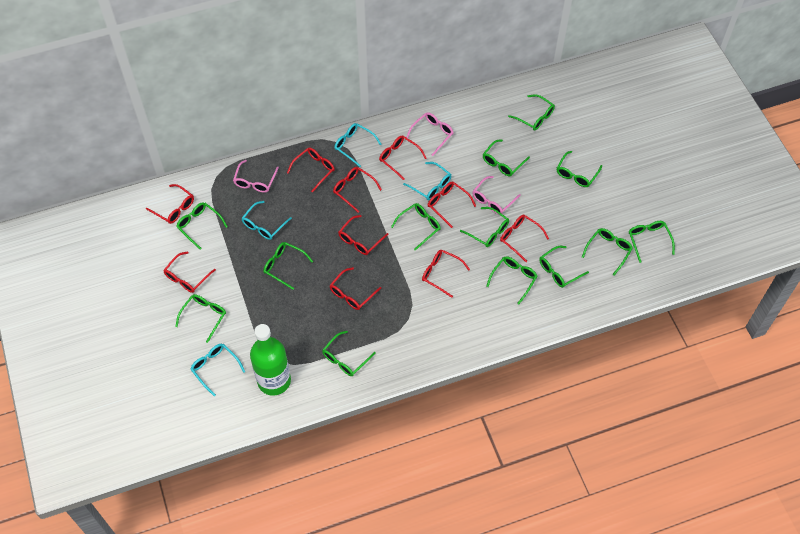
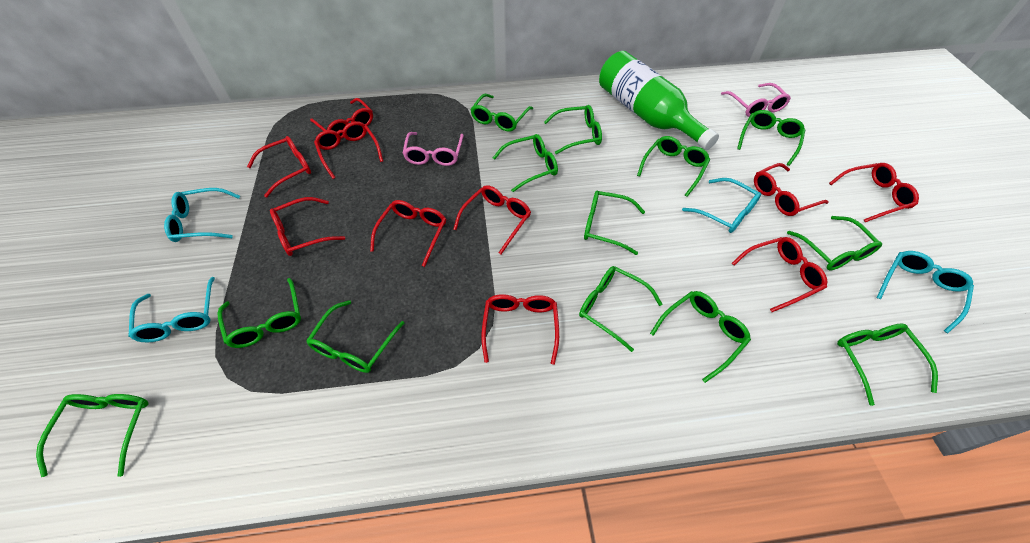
pink glasses: 3 -> 2

